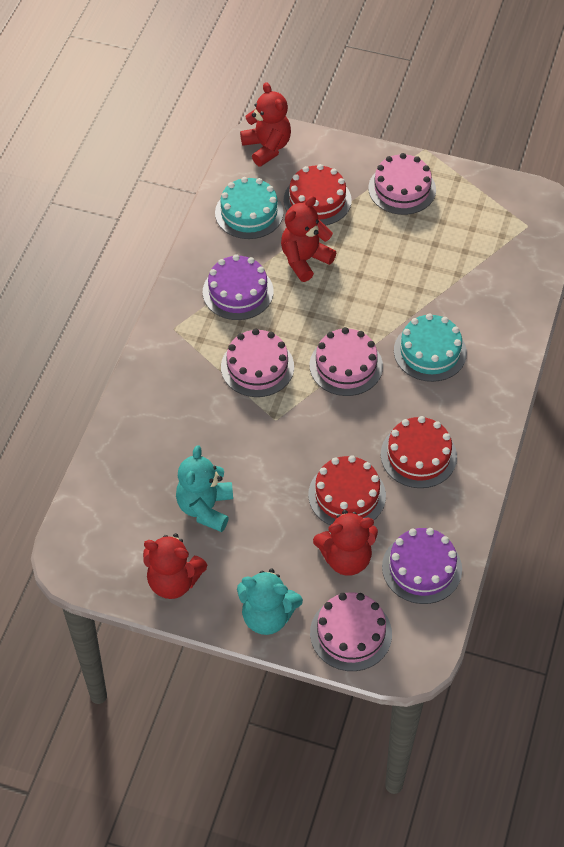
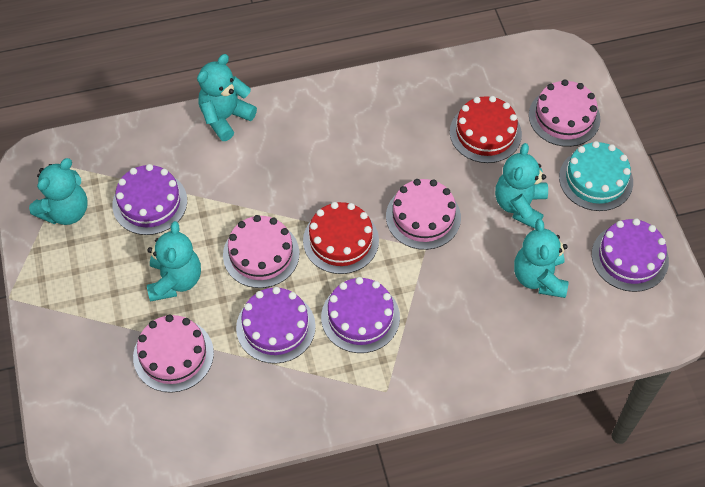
purple cake: 2 -> 4
red cake: 3 -> 2
red teddy bear: 4 -> 0
turquoise cake: 2 -> 1
turquoise teddy bear: 2 -> 5

